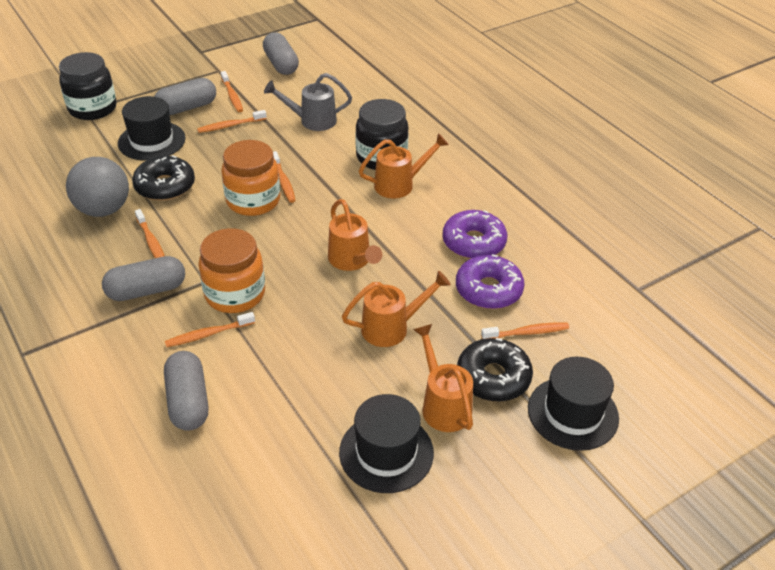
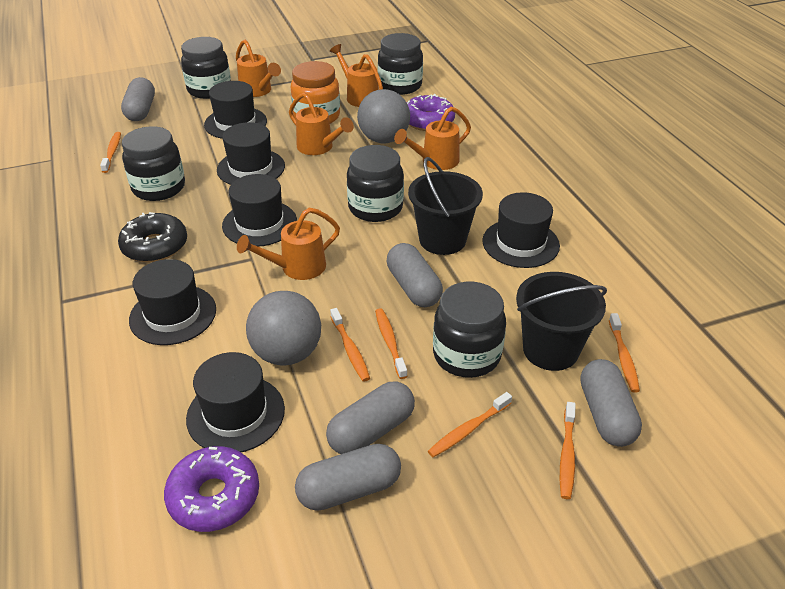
black bucket: 0 -> 2
black donut: 2 -> 1
black hat: 3 -> 6
black jar: 2 -> 5
grey ball: 1 -> 2
grey capsule: 4 -> 5
grey watering can: 1 -> 0
orange jar: 2 -> 1
orange watering can: 4 -> 5

